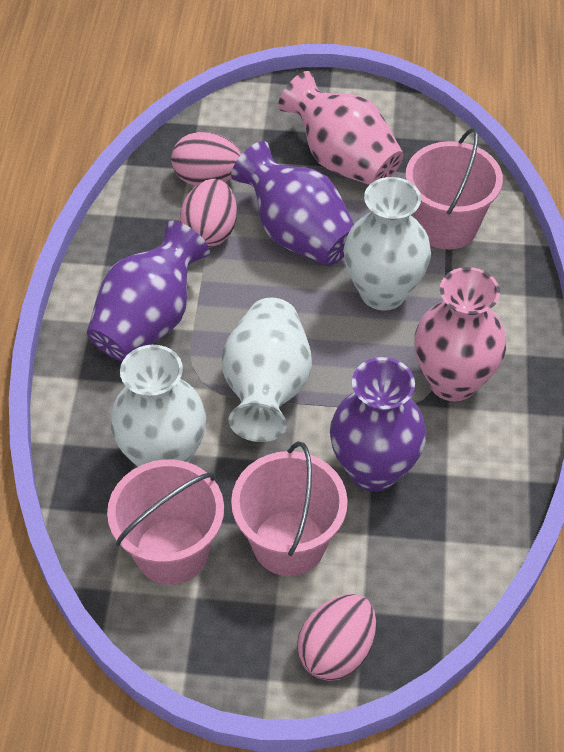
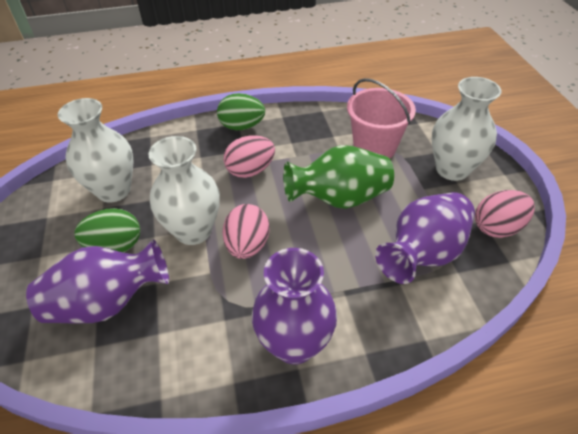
green egg: 0 -> 2
green vase: 0 -> 1
pink bucket: 3 -> 1
pink vase: 2 -> 0

